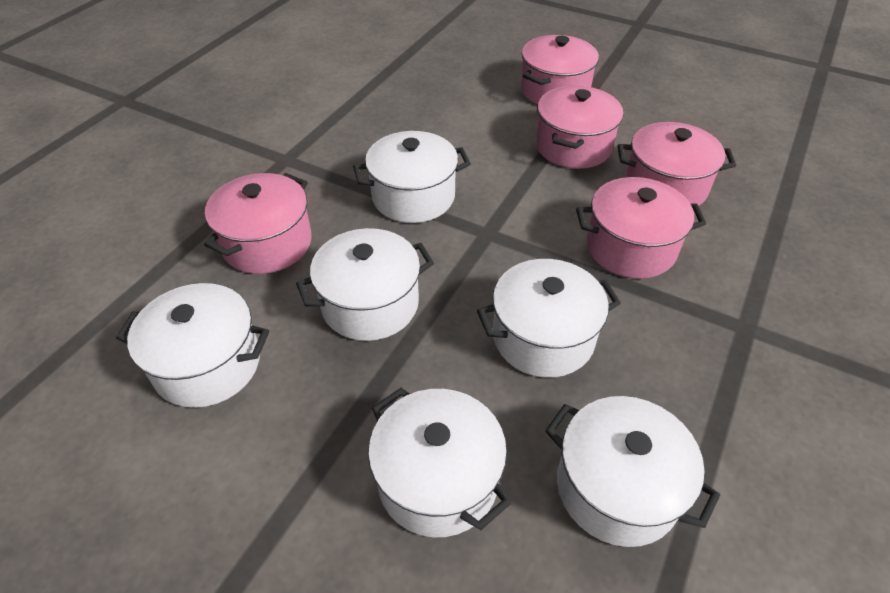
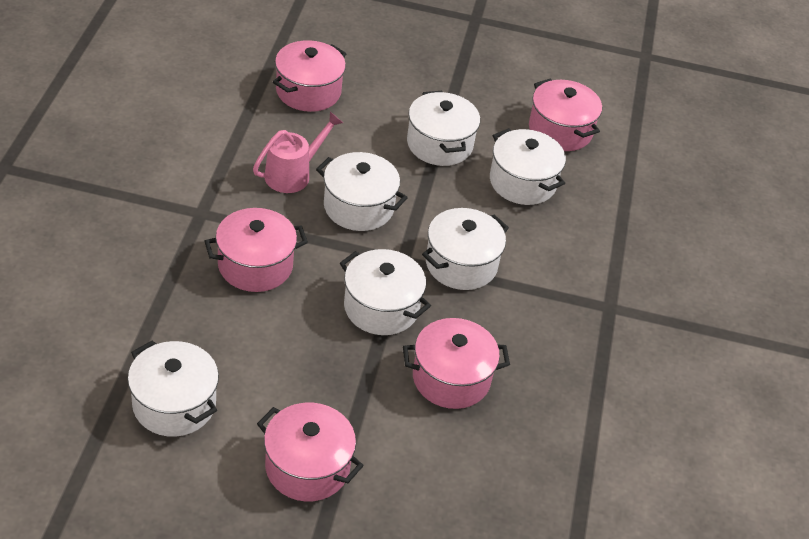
pink watering can: 0 -> 1

